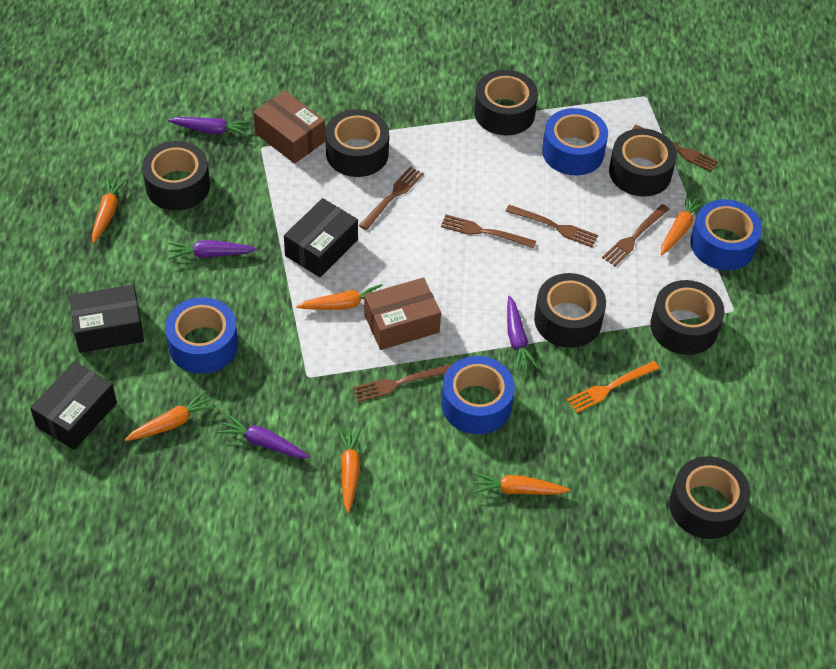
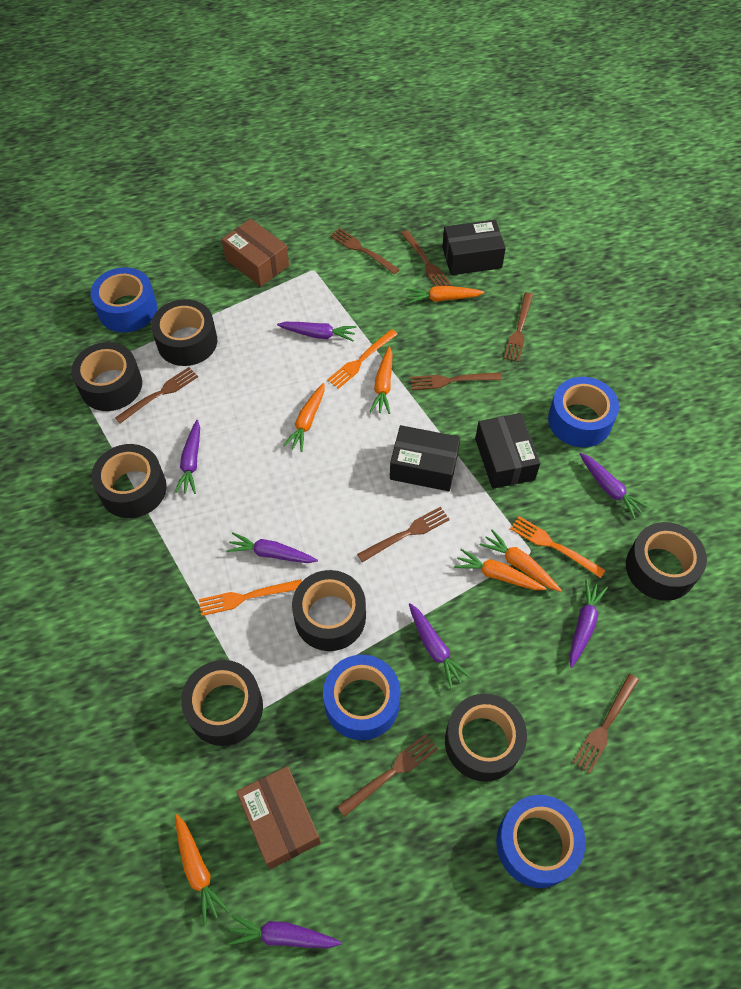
brown fork: 6 -> 8
orange fork: 1 -> 3
purple carrot: 4 -> 7

